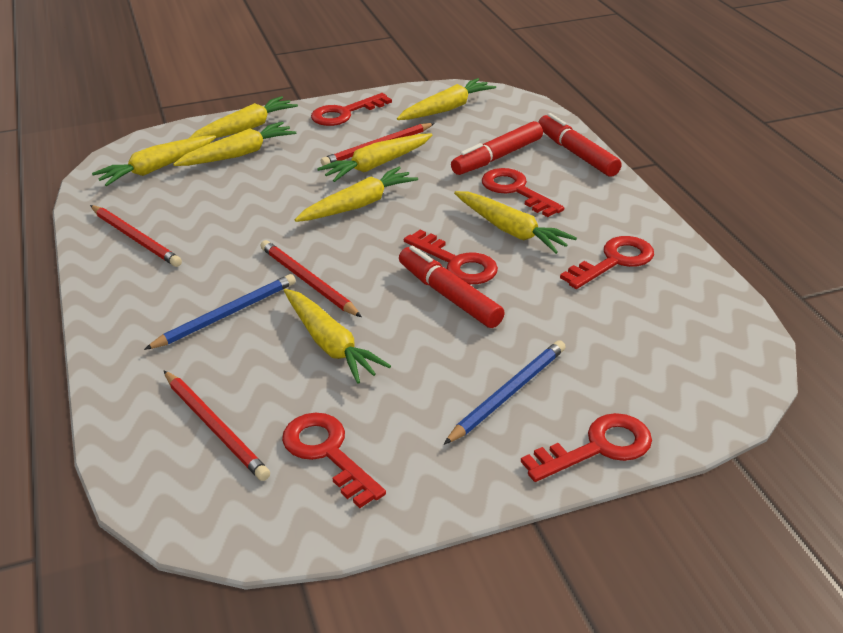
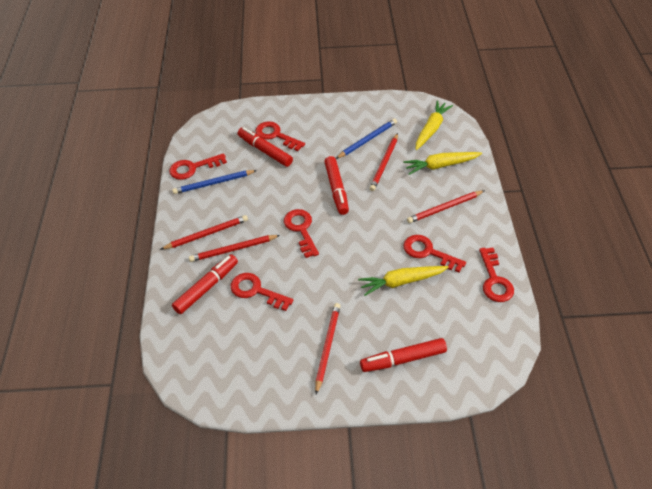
red marker: 3 -> 4
red pencil: 4 -> 5
yellow carrot: 8 -> 3

